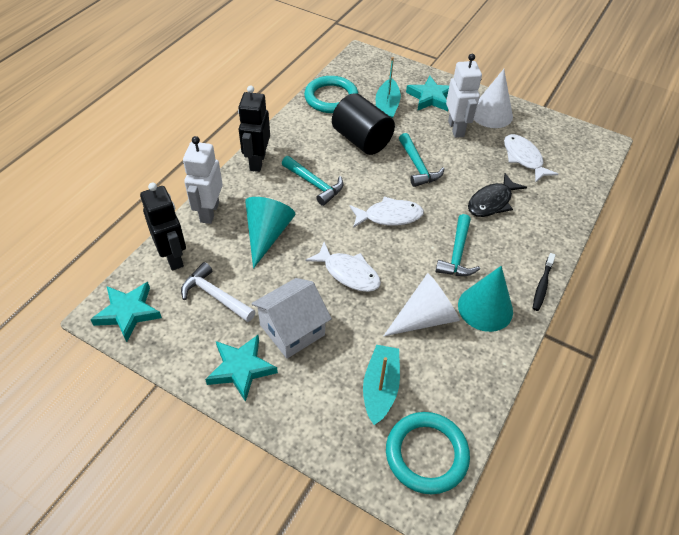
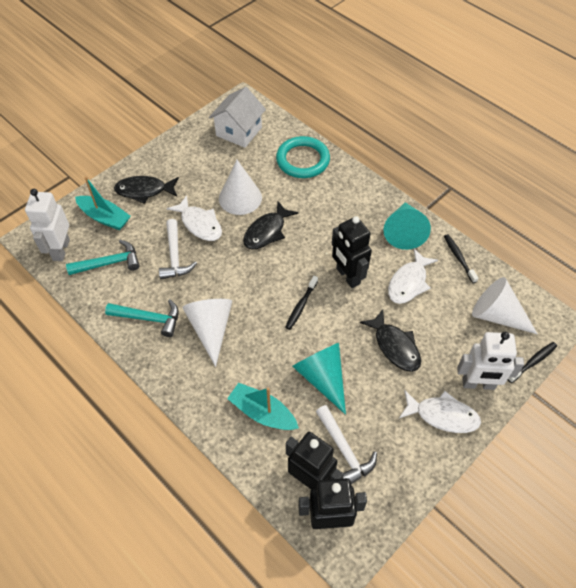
black cylinder: 1 -> 0
black fish: 1 -> 3
black robot: 2 -> 3
black toothbrush: 1 -> 3
turquoise hammer: 3 -> 2
turquoise ring: 2 -> 1
turquoise star: 3 -> 0
white cone: 2 -> 3
white hammer: 1 -> 2

